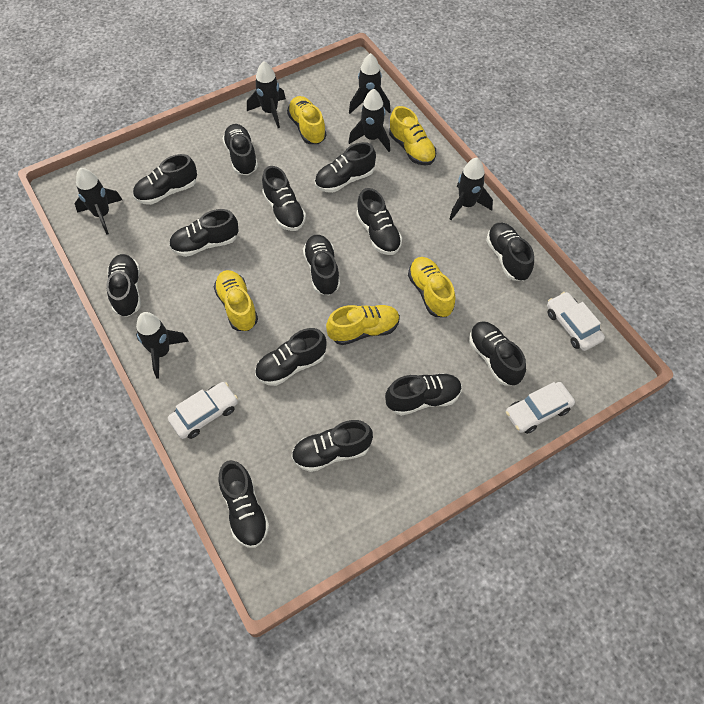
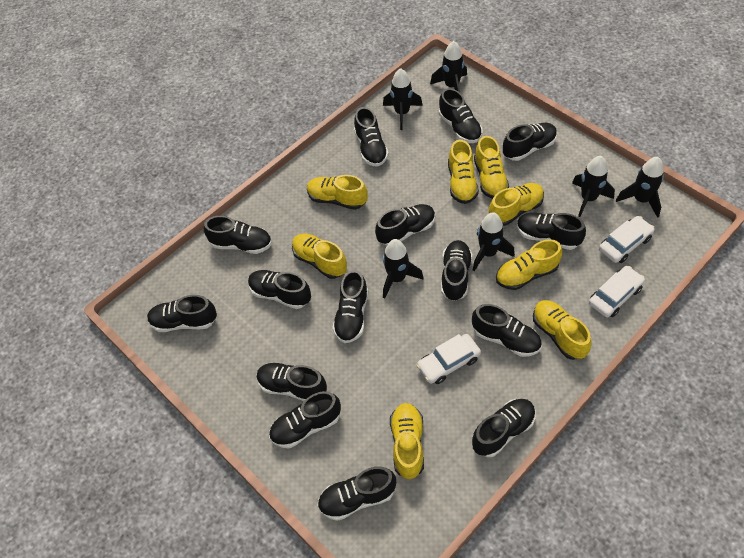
black shoe: 14 -> 15
yellow shoe: 5 -> 8

